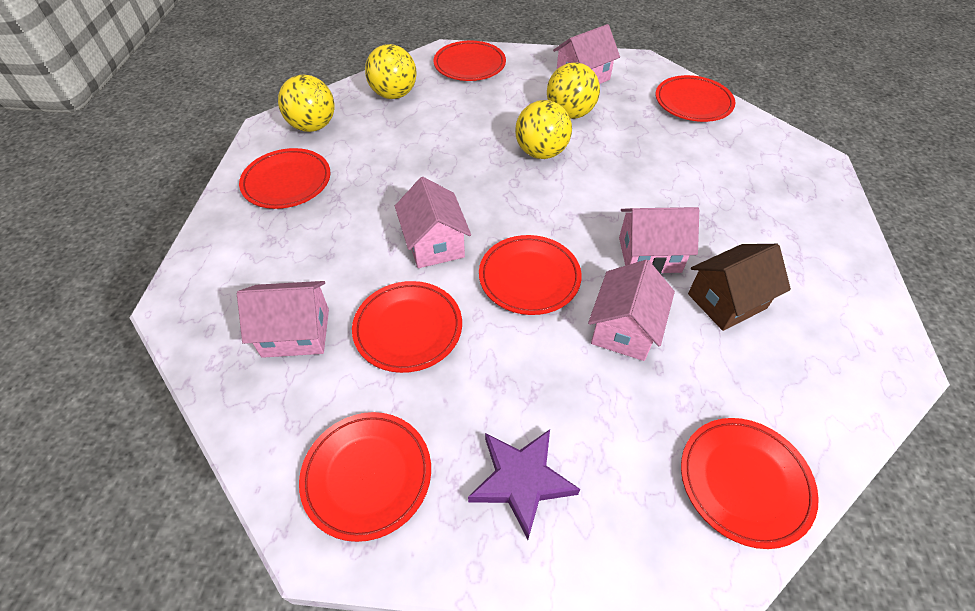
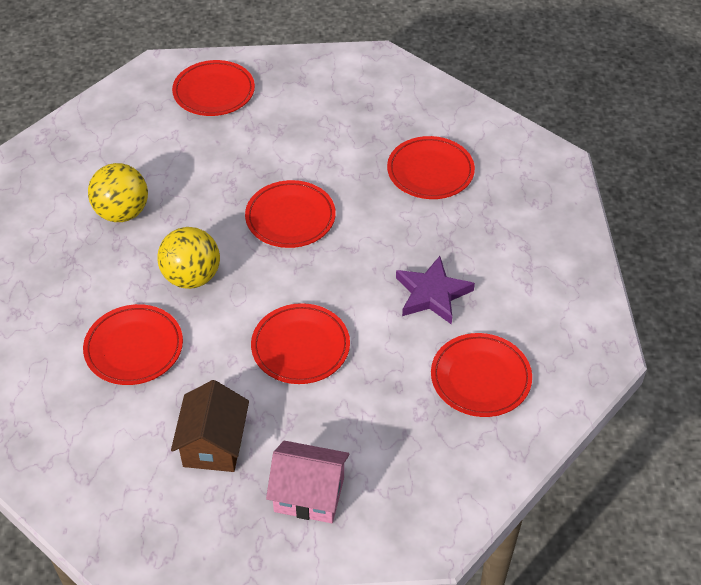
pink house: 5 -> 1
red plate: 7 -> 6
yellow ball: 4 -> 2

